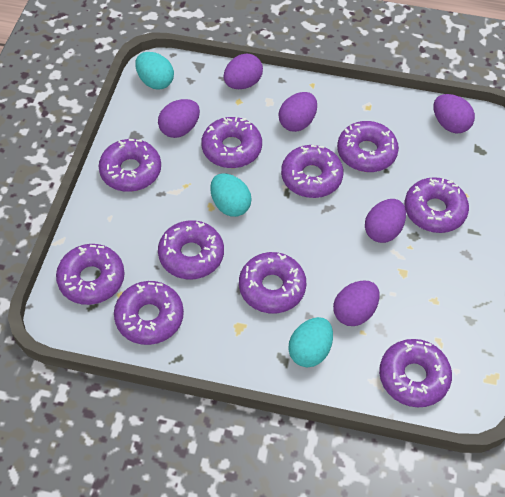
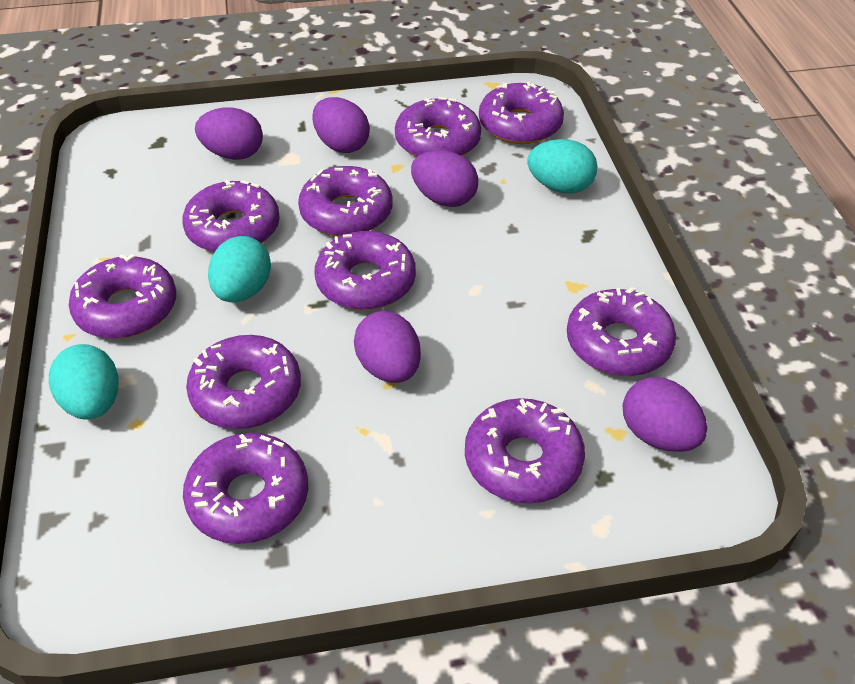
purple egg: 6 -> 5

